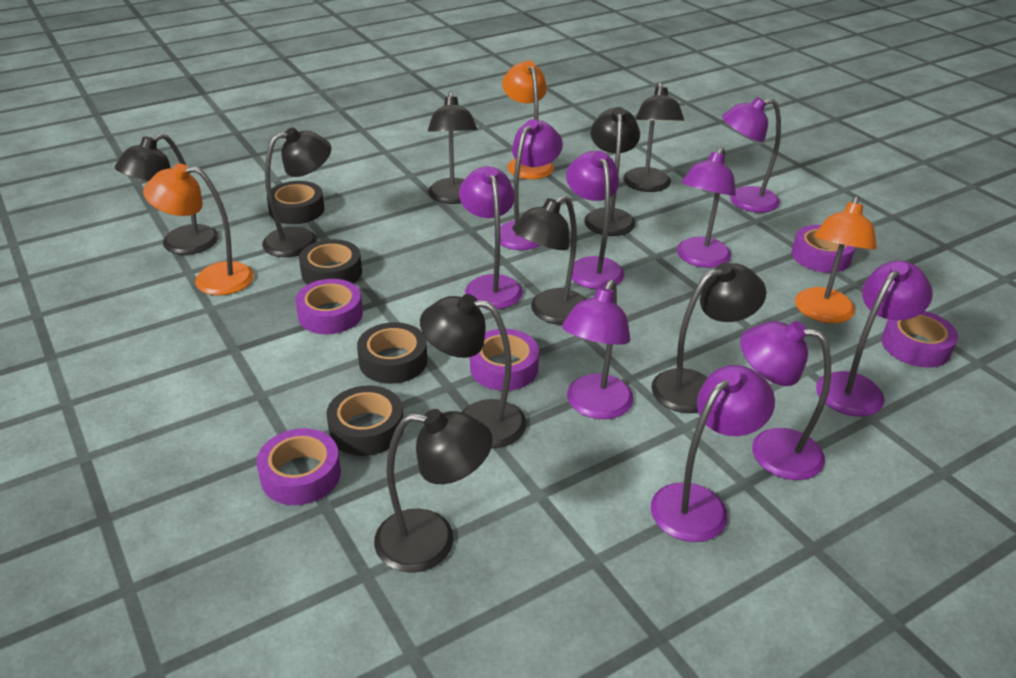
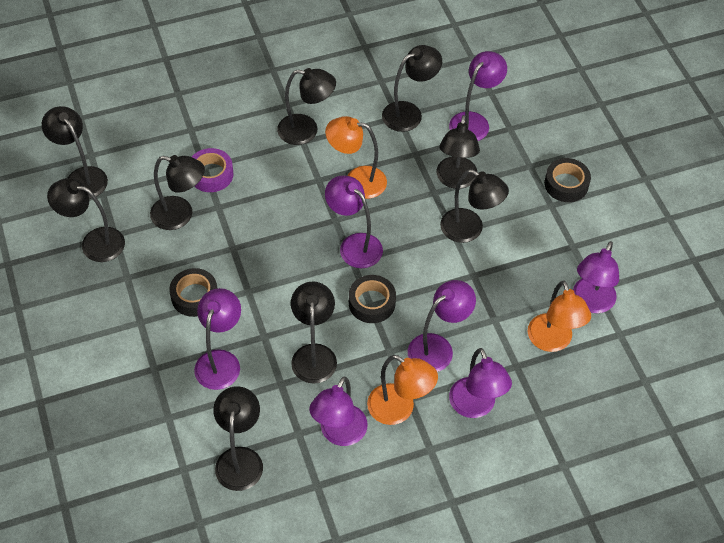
black tape: 4 -> 3
purple lamp: 9 -> 7
purple tape: 5 -> 1

